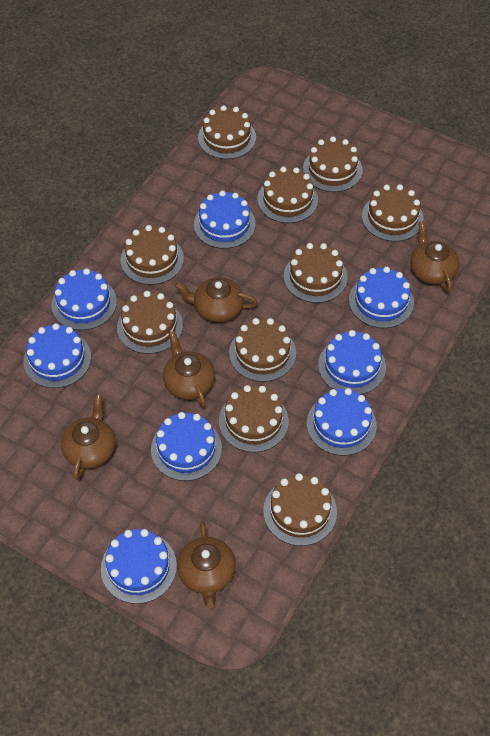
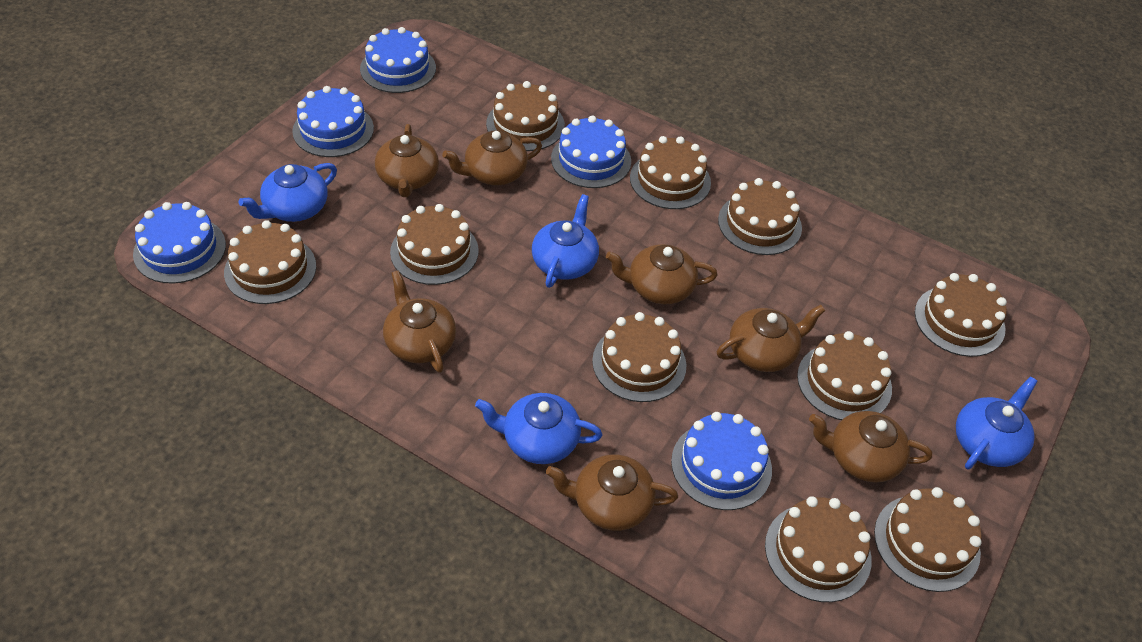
blue cake: 8 -> 5
blue teapot: 0 -> 4
brown teapot: 5 -> 7

